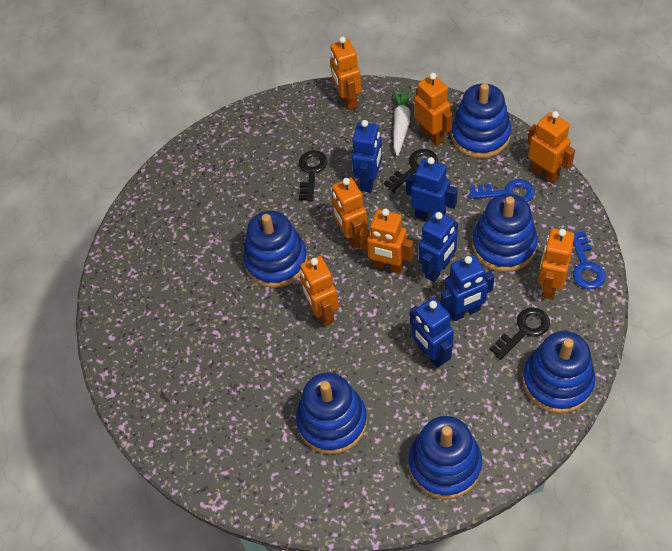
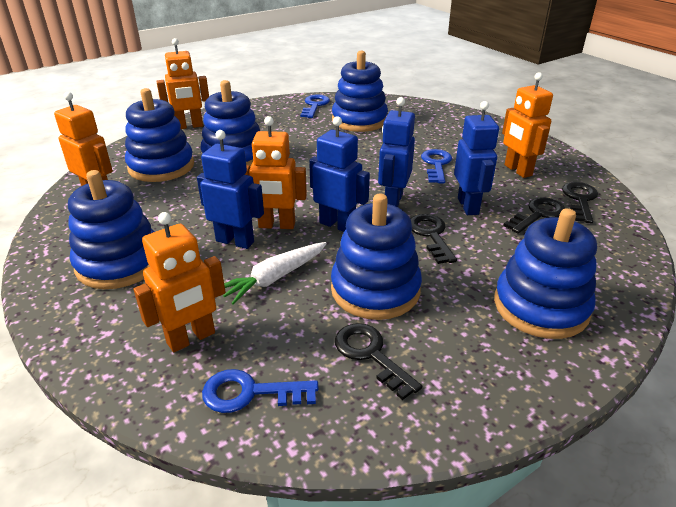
black key: 3 -> 4
blue key: 2 -> 3
blue robot: 5 -> 4
orange robot: 7 -> 5

